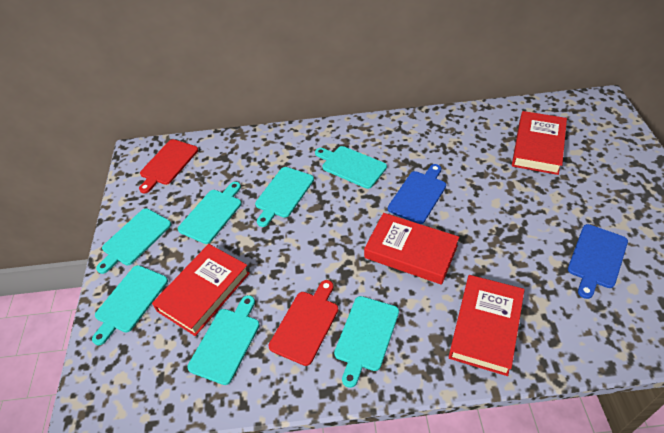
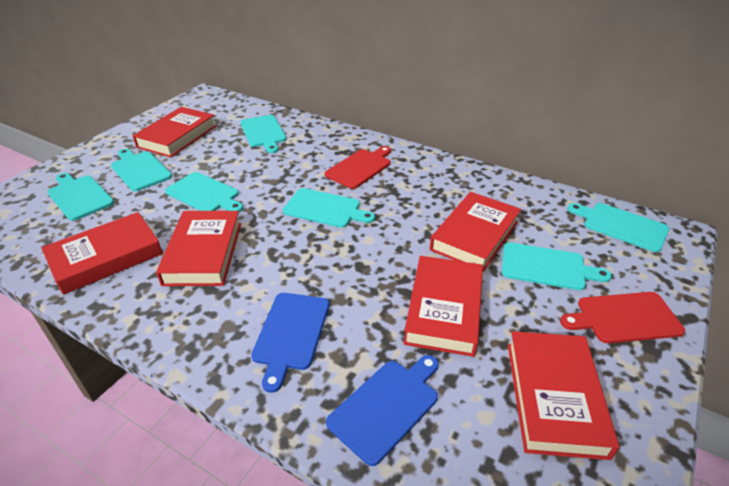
red book: 4 -> 6

